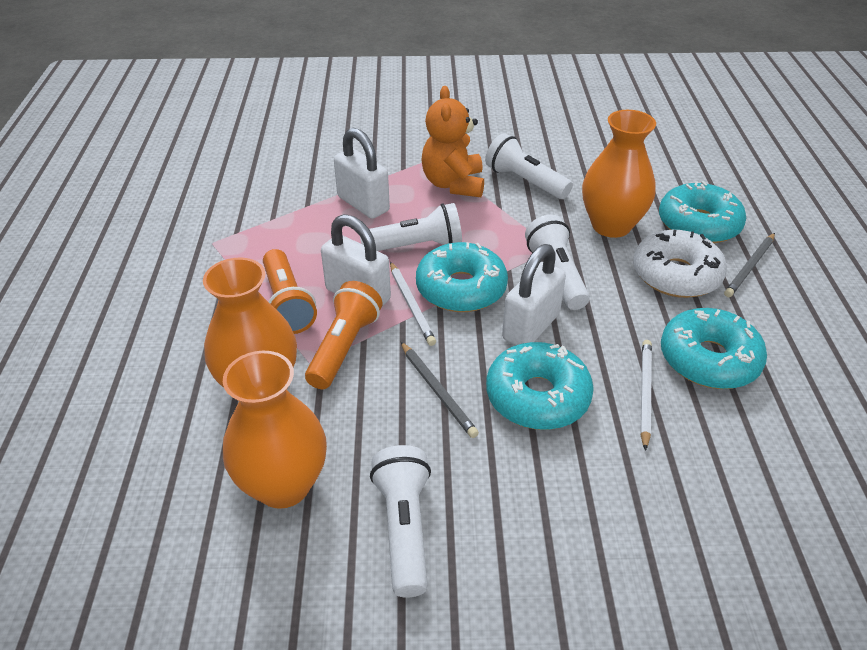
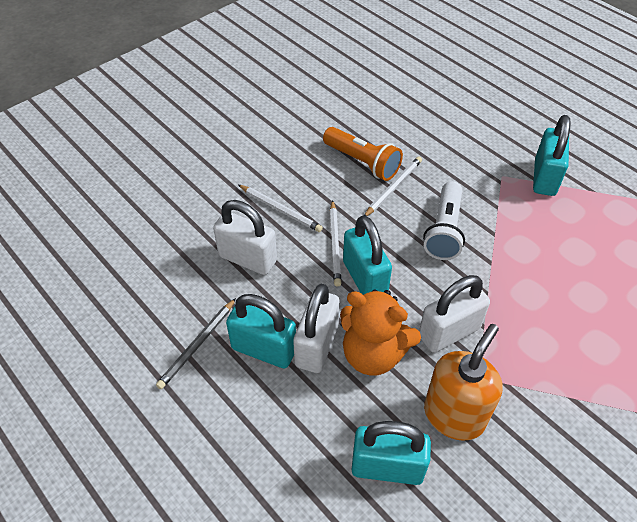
grey pencil: 2 -> 1
orange flashlight: 2 -> 1
orange soap dispenser: 0 -> 1
orange vase: 3 -> 0
turquoise donut: 4 -> 0
turquoise padlock: 0 -> 4
white donut: 1 -> 0
white flashlight: 4 -> 1
white pencil: 2 -> 3

